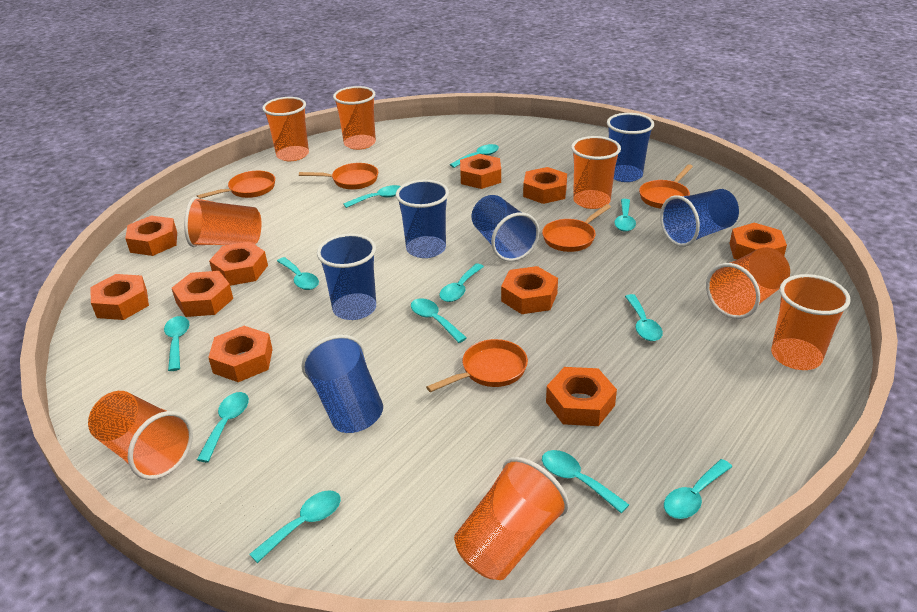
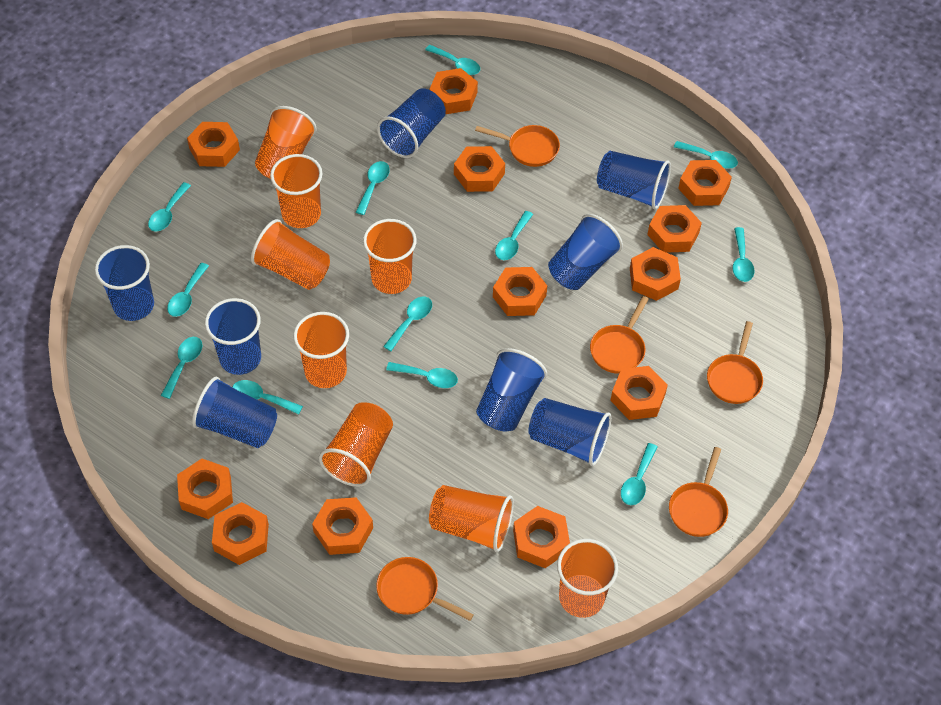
blue cup: 6 -> 8
orange nut: 10 -> 12

